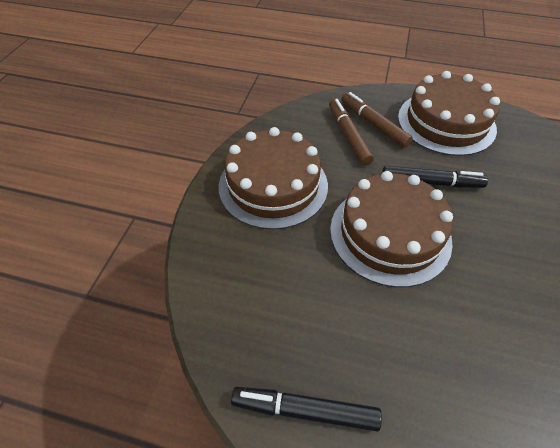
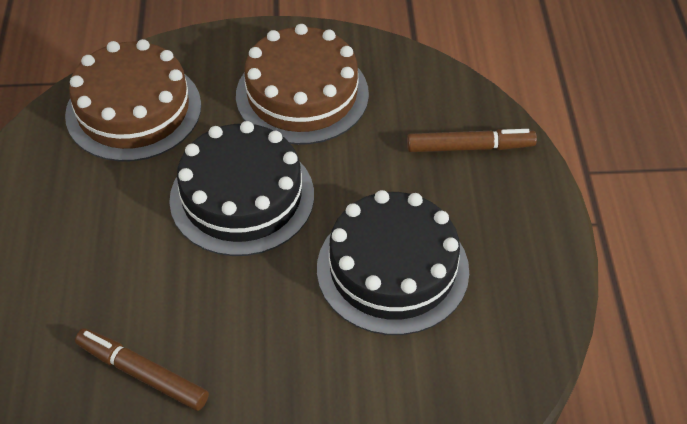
black cake: 0 -> 2
black marker: 2 -> 0
brown cake: 3 -> 2

